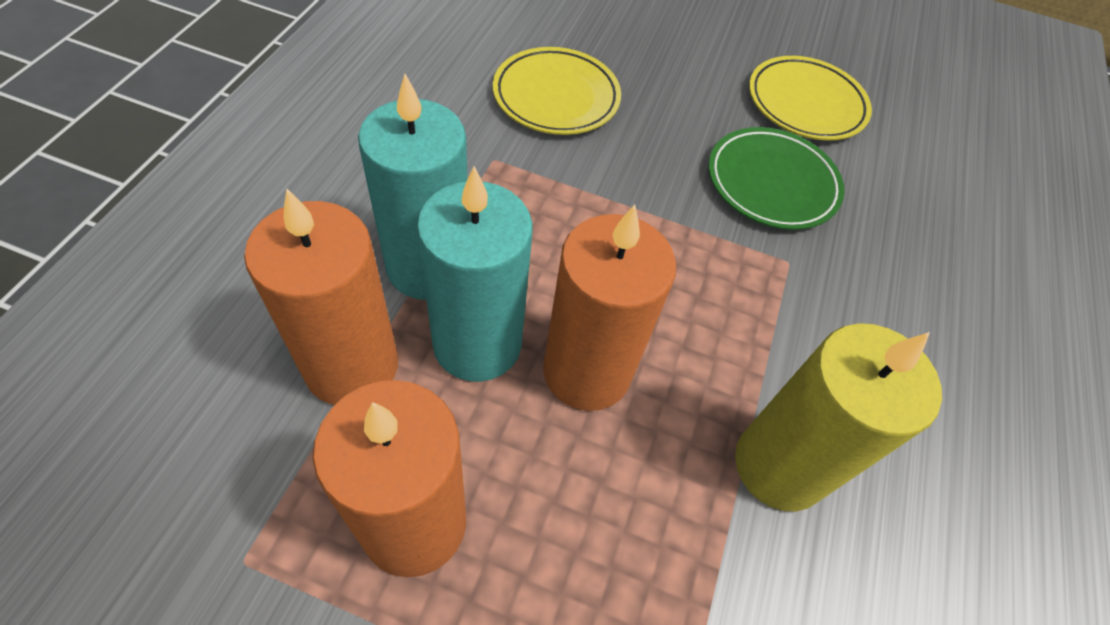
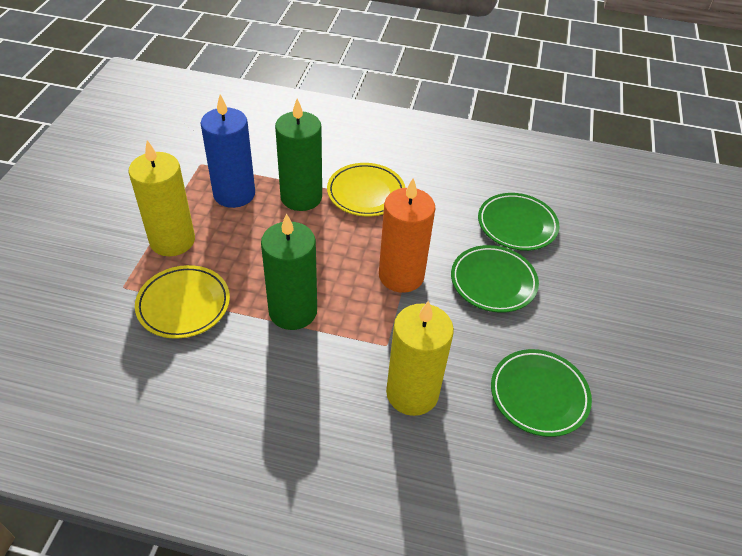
blue candle: 0 -> 1
green candle: 0 -> 2
green plate: 1 -> 3
orange candle: 3 -> 1
turquoise candle: 2 -> 0
yellow candle: 1 -> 2

